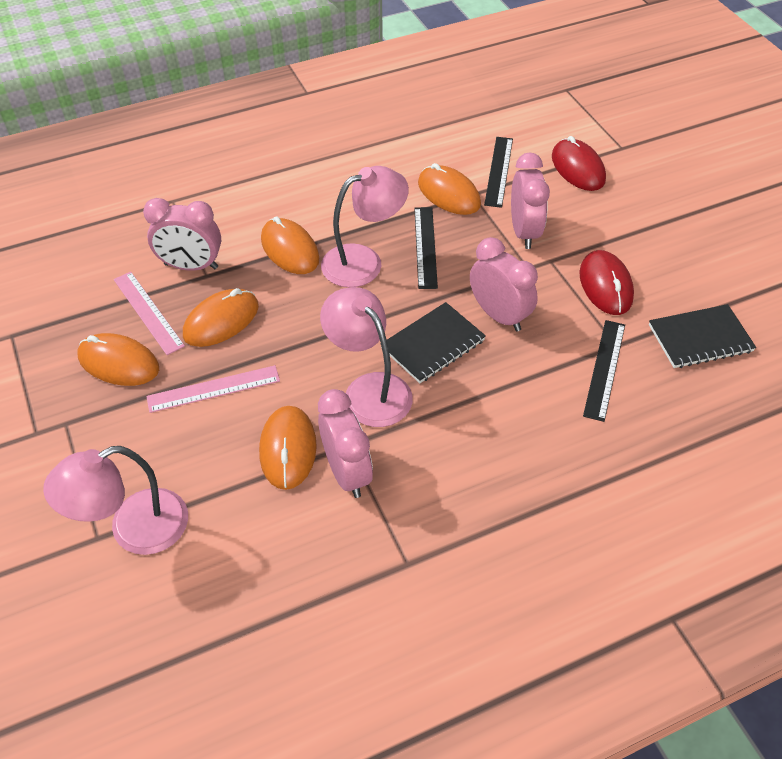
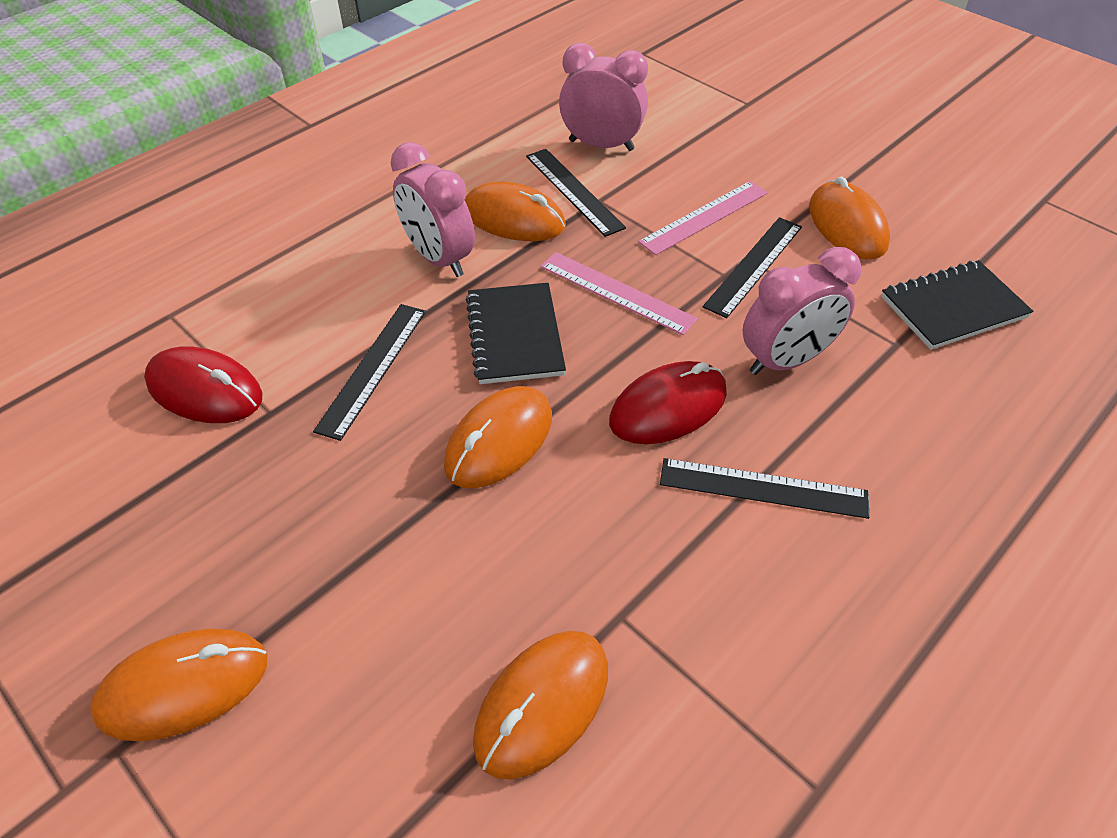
black ruler: 3 -> 4
pink clock: 4 -> 3
pink lamp: 3 -> 0

